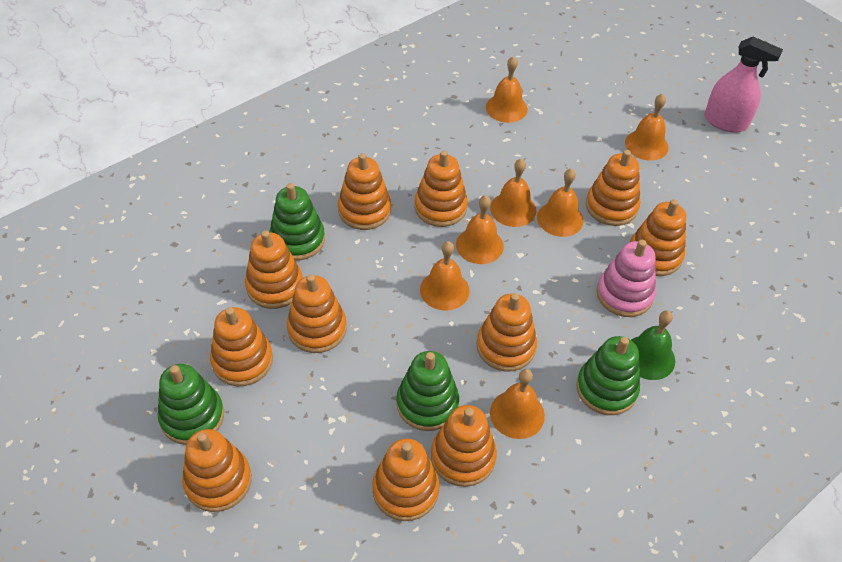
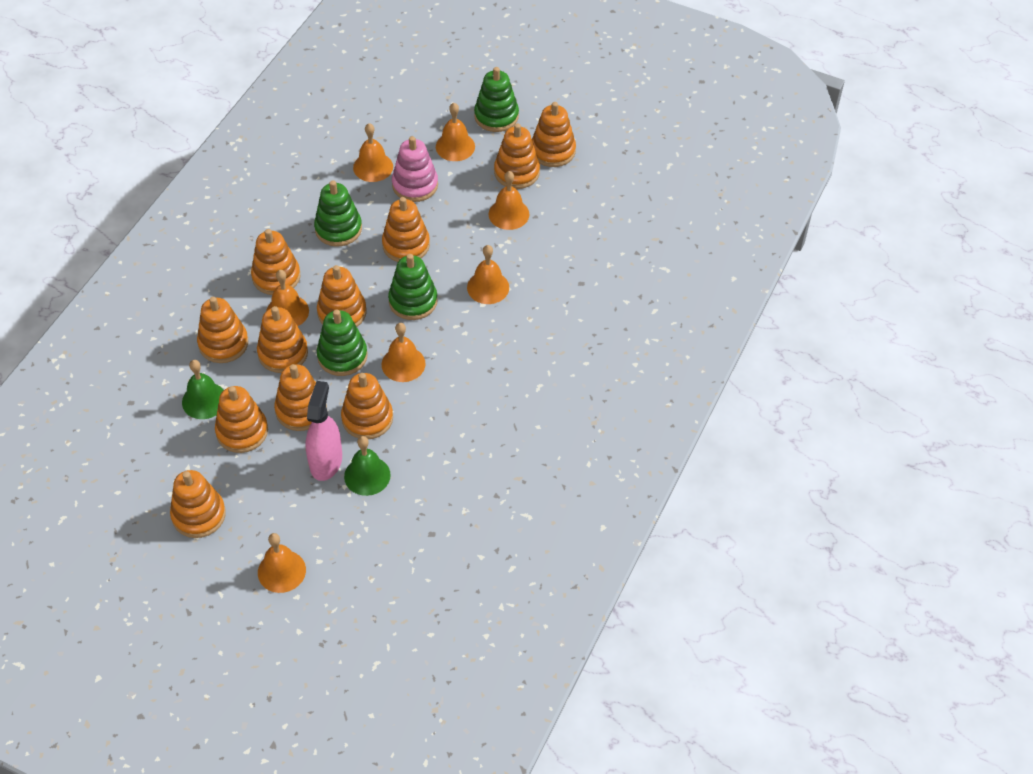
green bell: 1 -> 2

